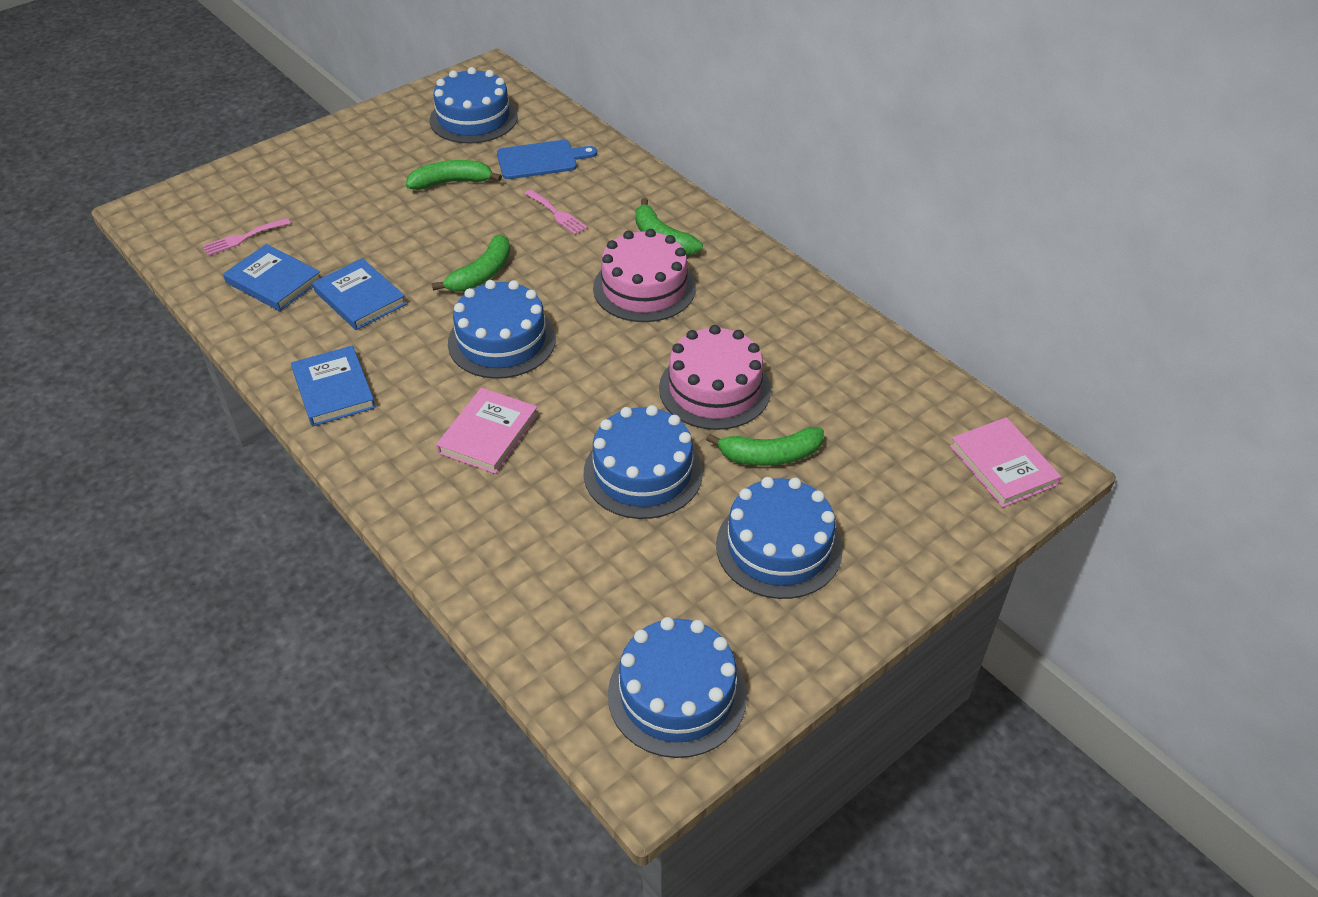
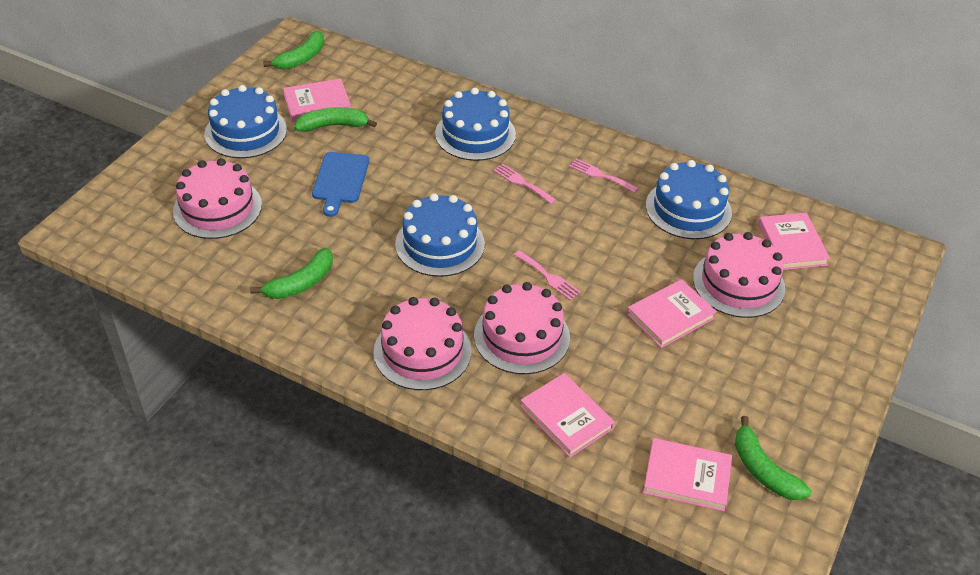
blue book: 3 -> 0
blue cake: 5 -> 4
pink book: 2 -> 5
pink cake: 2 -> 4
pink fork: 2 -> 3

